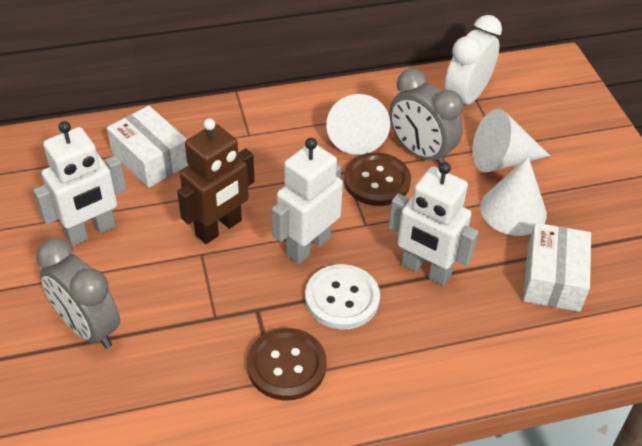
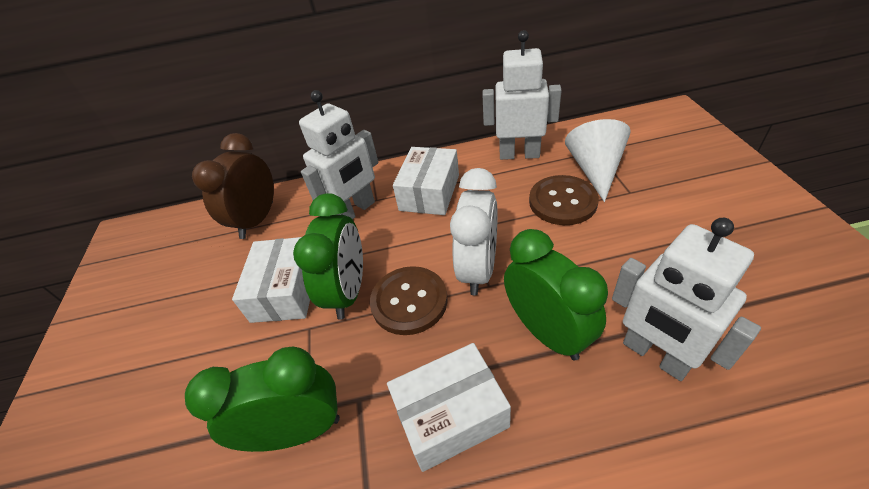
brown clock: 0 -> 1
brown robot: 1 -> 0
green clock: 0 -> 3
grey clock: 2 -> 0
white box: 2 -> 3
white button: 1 -> 0
white cone: 3 -> 1

